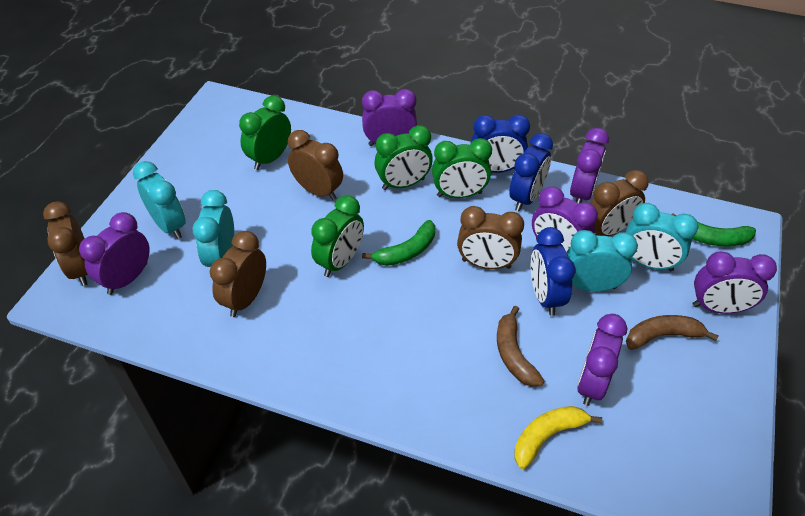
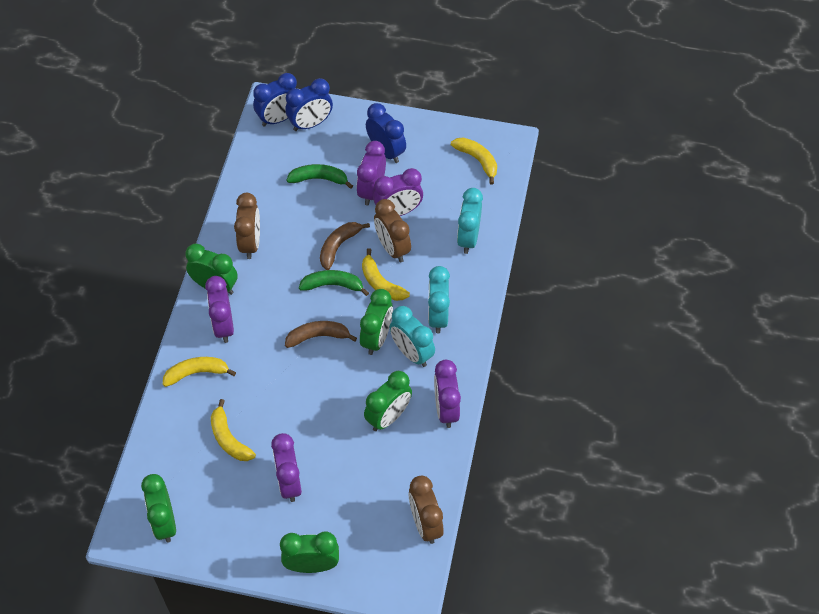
brown clock: 5 -> 3
green clock: 4 -> 5
purple clock: 6 -> 5
turquoise clock: 4 -> 3
yellow banana: 1 -> 4

